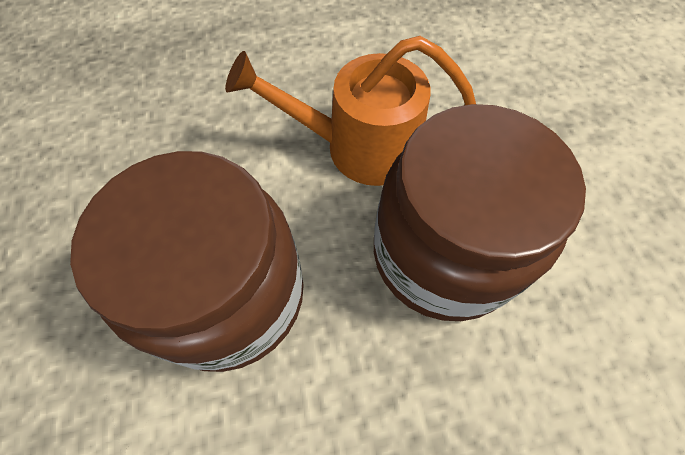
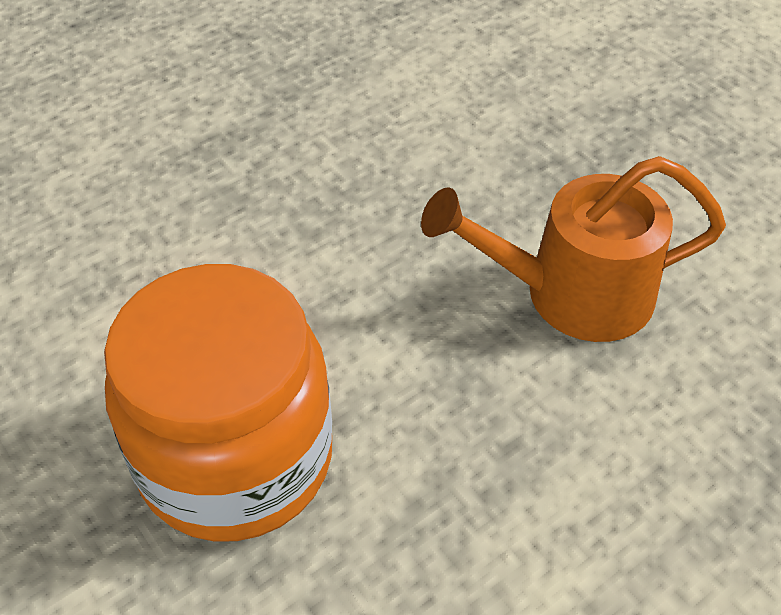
brown jar: 2 -> 0
orange jar: 0 -> 1

